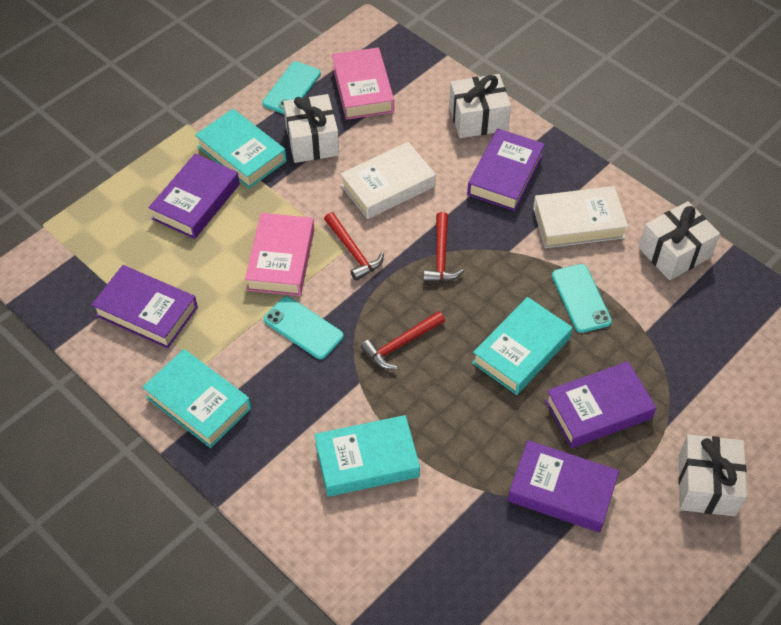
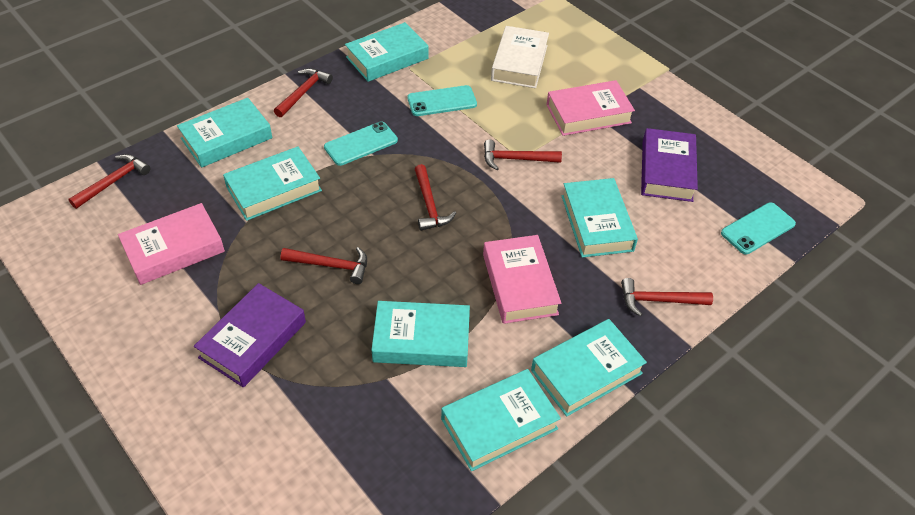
pink book: 2 -> 3
purple book: 5 -> 2
red hammer: 3 -> 6
turquoise book: 4 -> 7
white book: 2 -> 1
white gift: 4 -> 0

